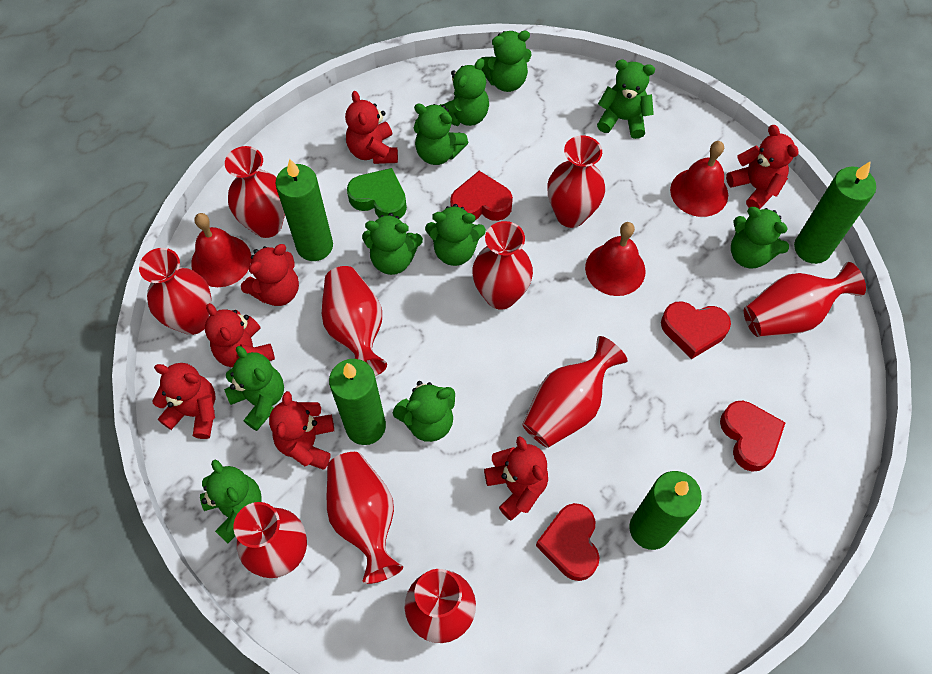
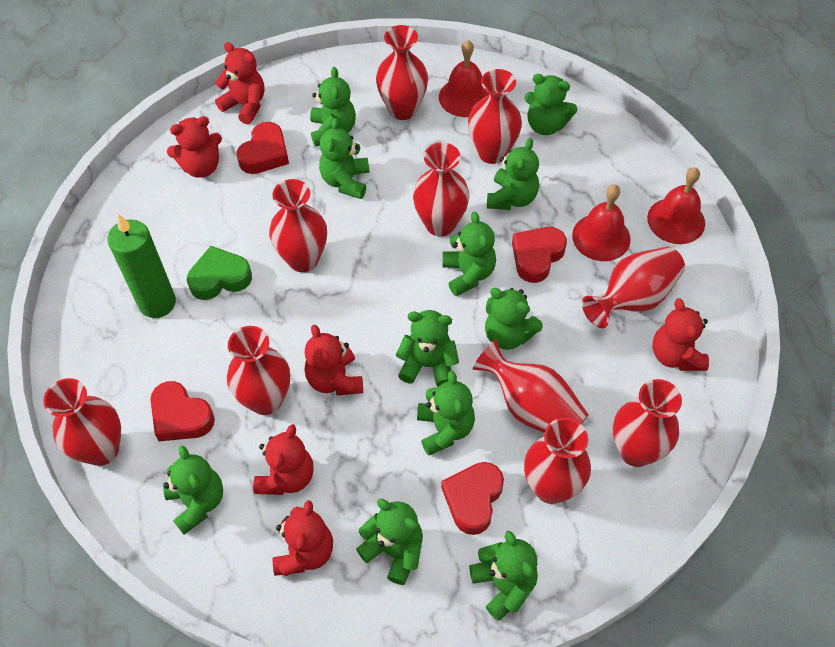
green candle: 4 -> 1
green teddy bear: 10 -> 11
red teddy bear: 7 -> 6

